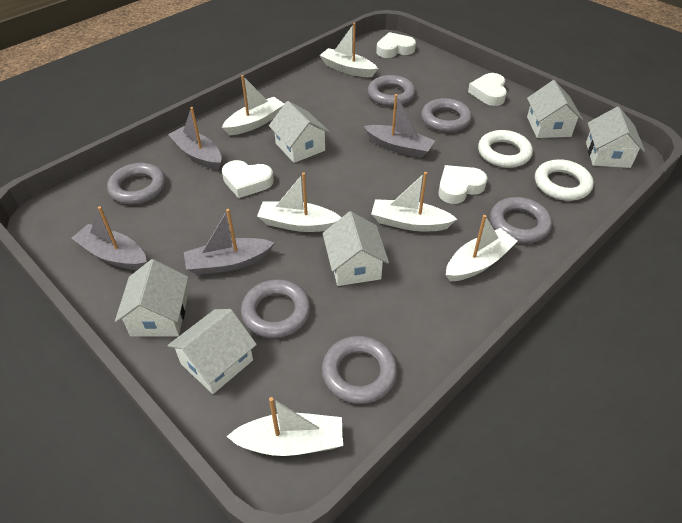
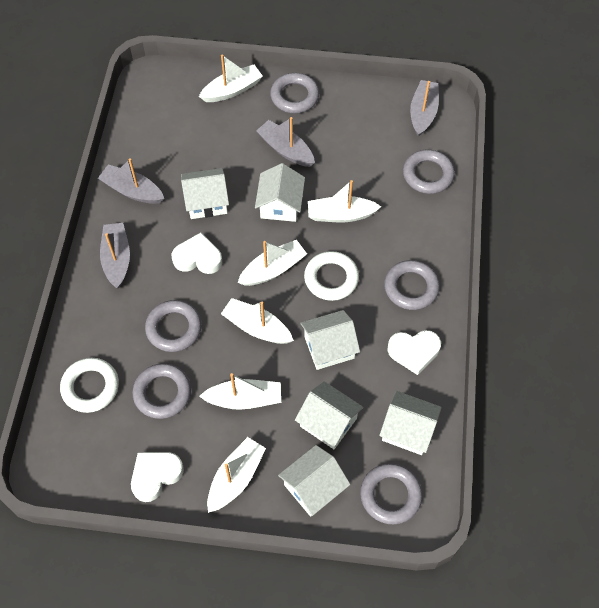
white heart: 4 -> 3

